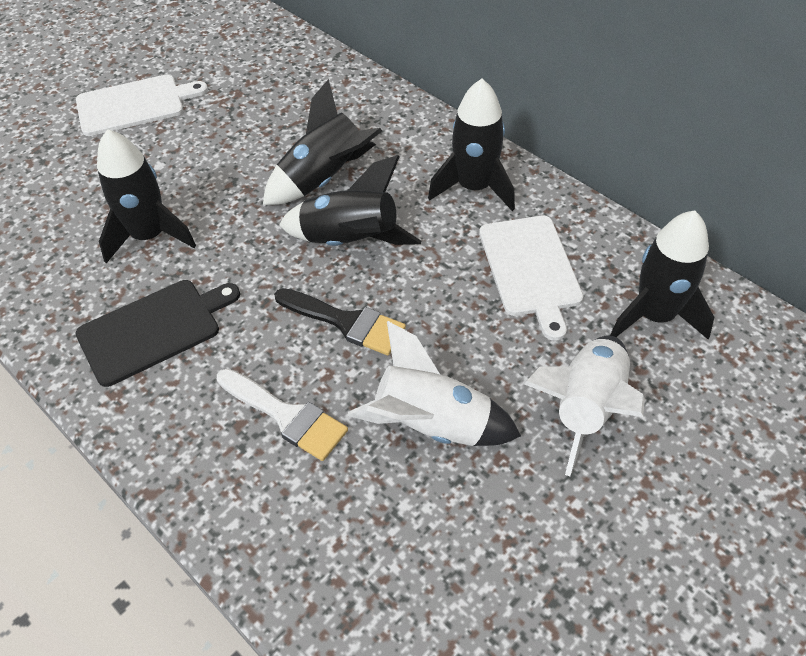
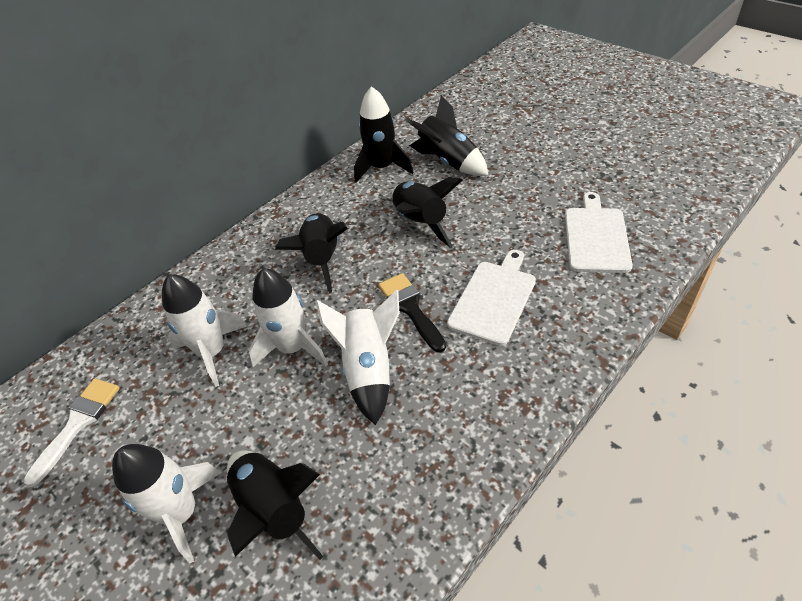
black cutting board: 1 -> 0
white rocket: 2 -> 4

